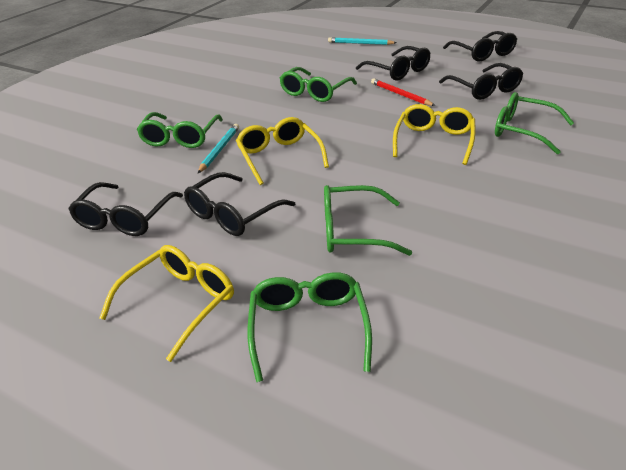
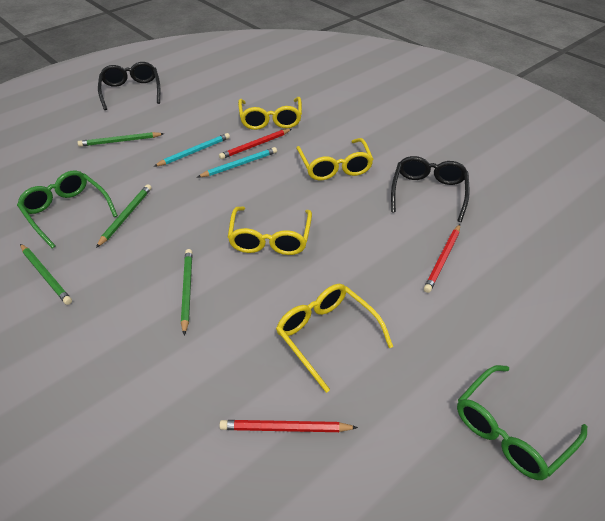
black glasses: 5 -> 2
green glasses: 5 -> 2
green pencil: 0 -> 4
red pencil: 1 -> 3
yellow glasses: 3 -> 4

